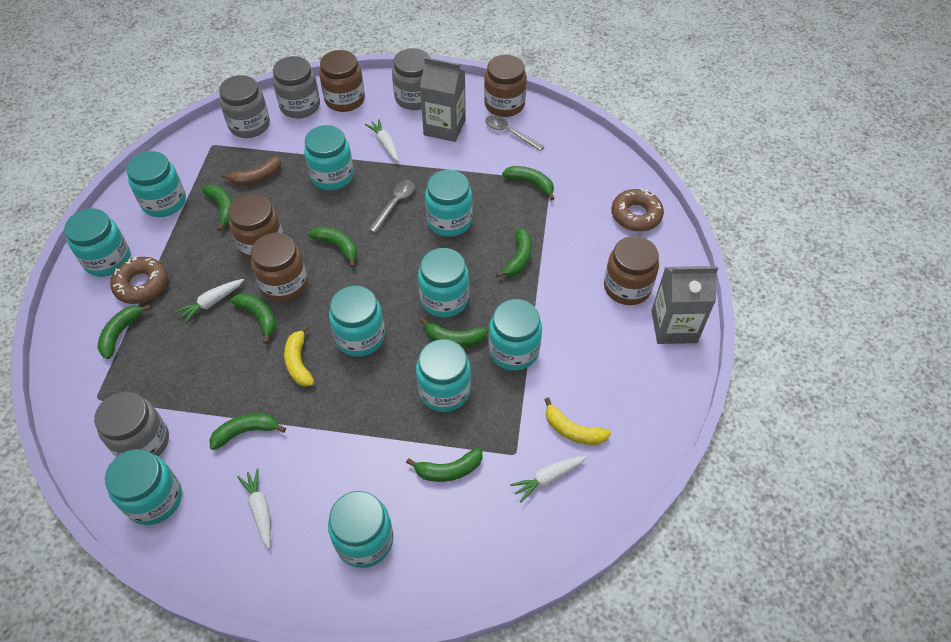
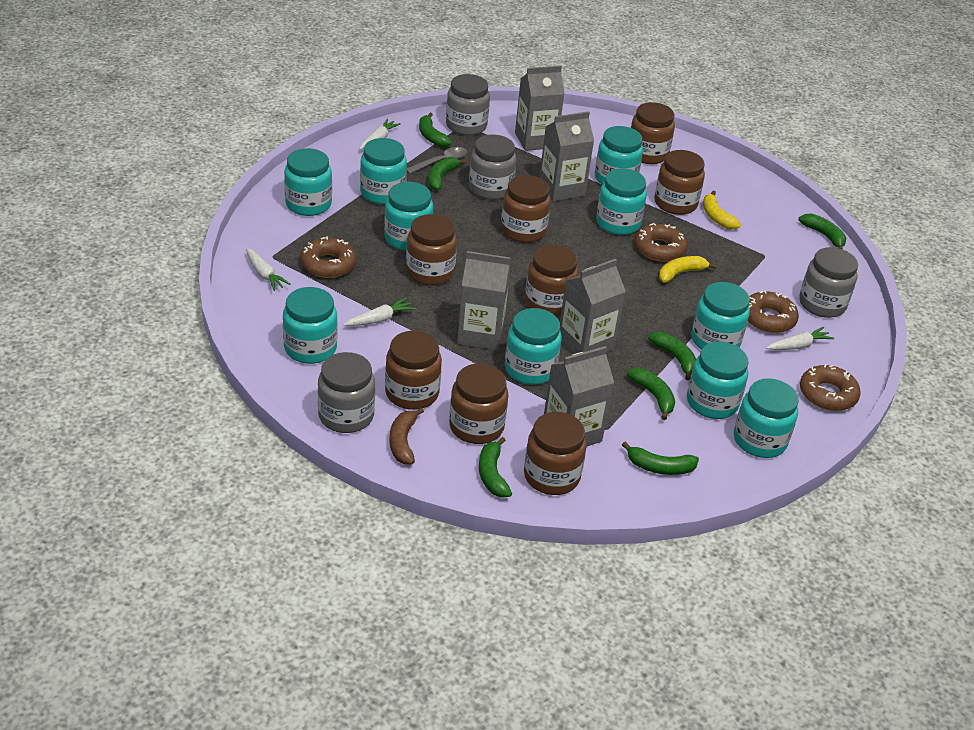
brown donut: 2 -> 4
brown jar: 5 -> 8
green banana: 9 -> 7
grey carton: 2 -> 5
grey spoon: 2 -> 1

